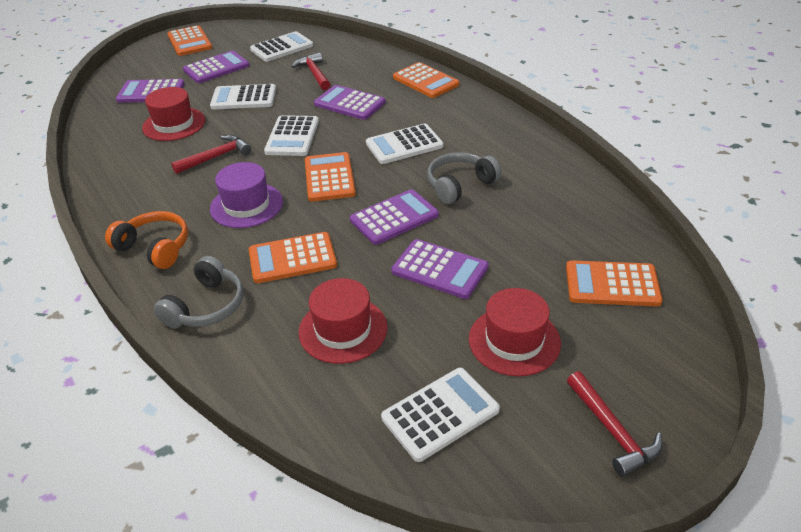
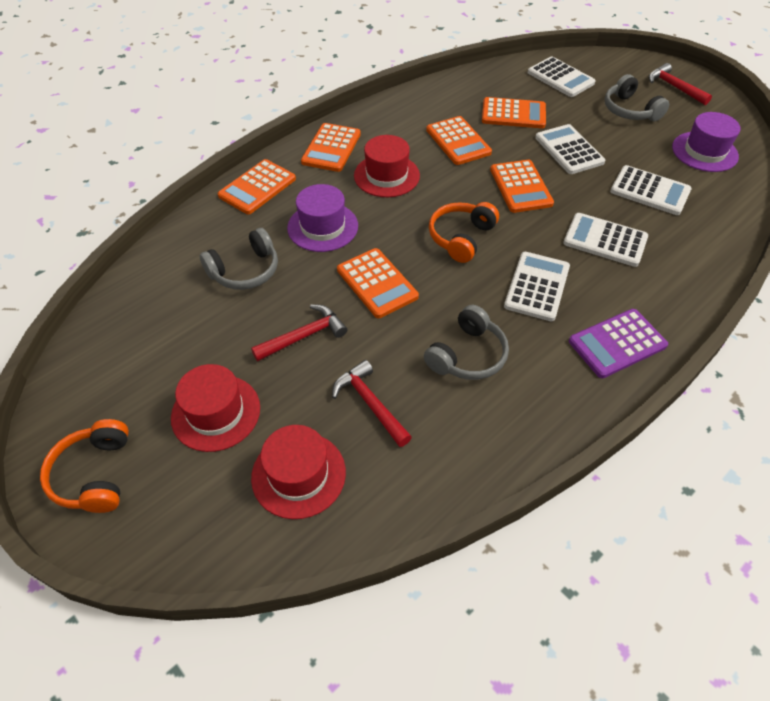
grey headphones: 2 -> 3
orange calculator: 5 -> 6
orange headphones: 1 -> 2
purple calculator: 5 -> 1
purple hat: 1 -> 2

